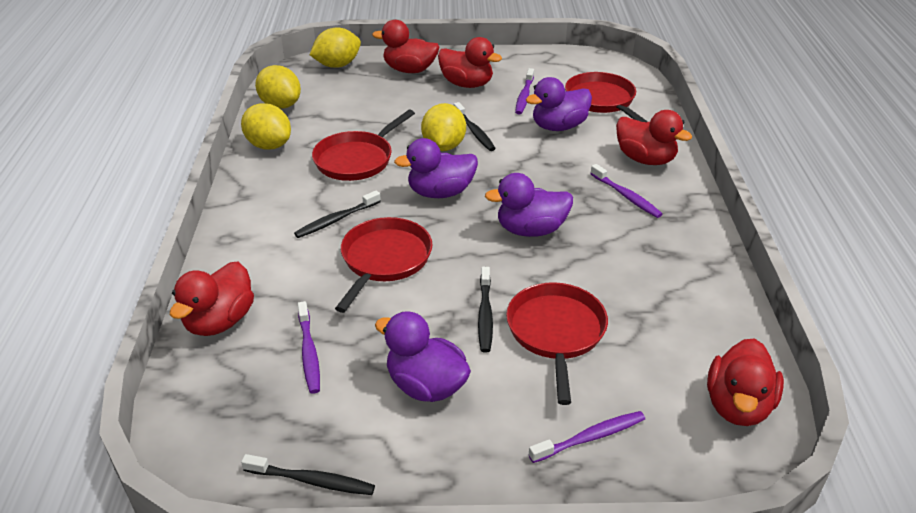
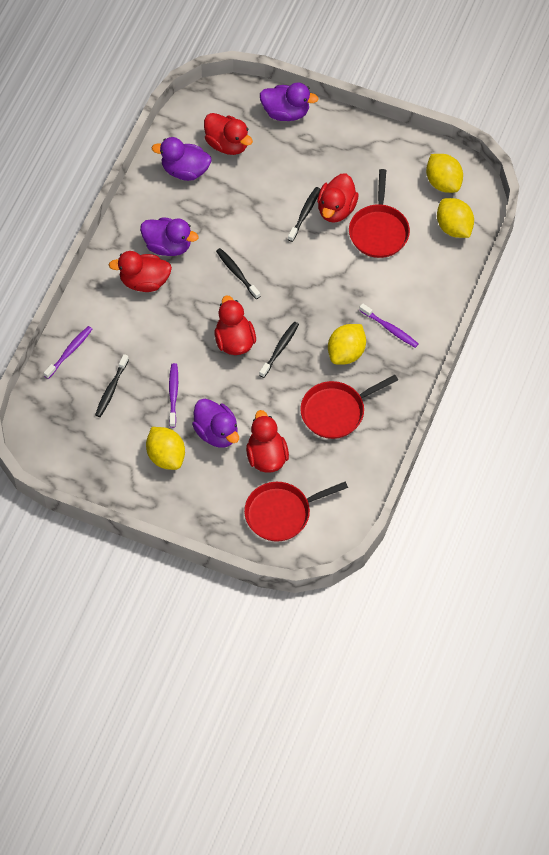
purple toothbrush: 4 -> 3
red pan: 4 -> 3

